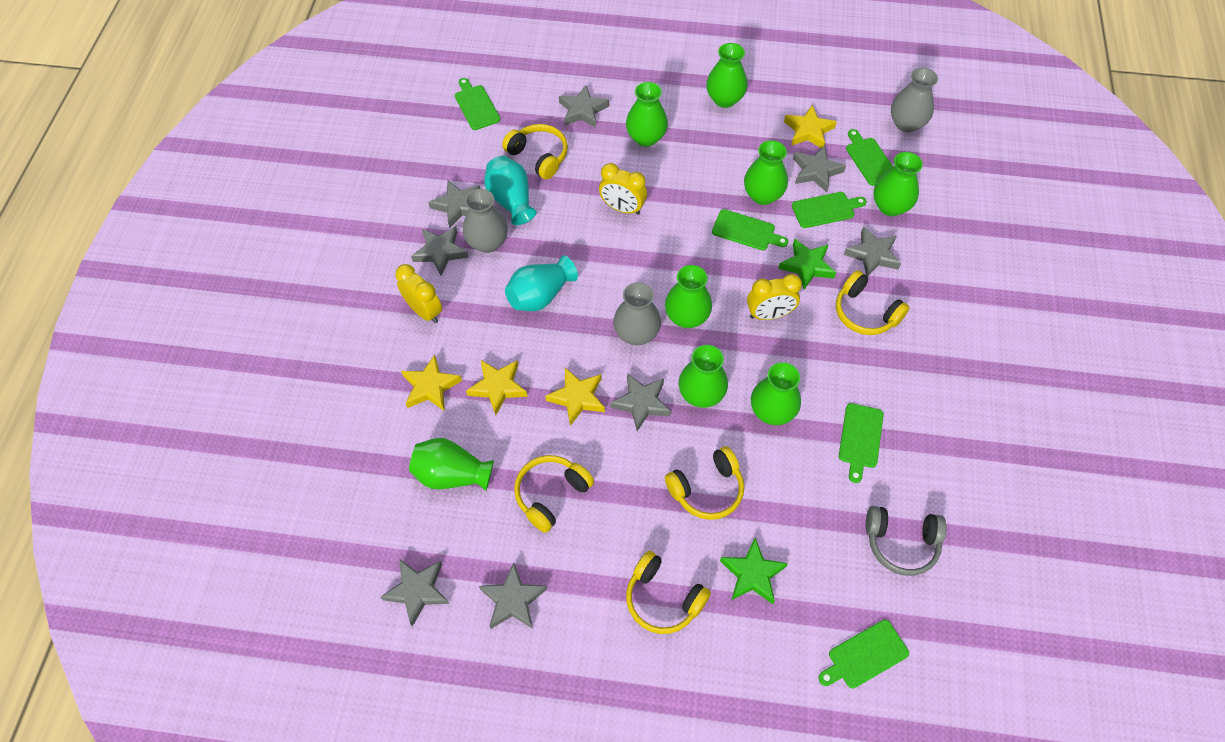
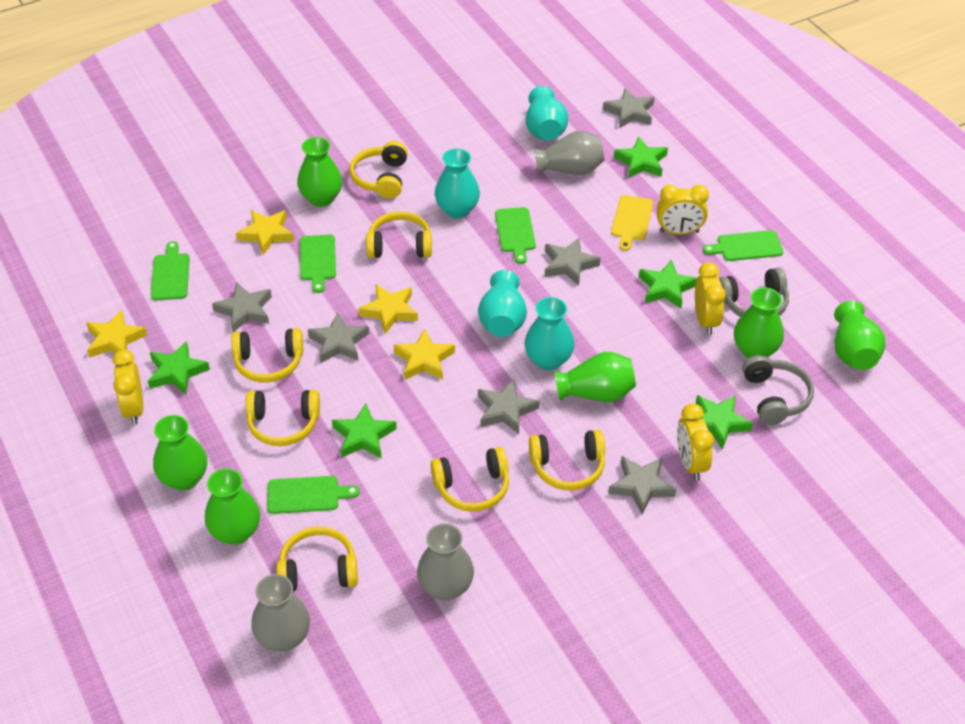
green cutting board: 6 -> 5
green star: 2 -> 5
green vase: 8 -> 6
grey headphones: 1 -> 2
grey star: 8 -> 6
turquoise vase: 2 -> 4
yellow clock: 3 -> 4
yellow cutting board: 0 -> 1
yellow headphones: 5 -> 7

